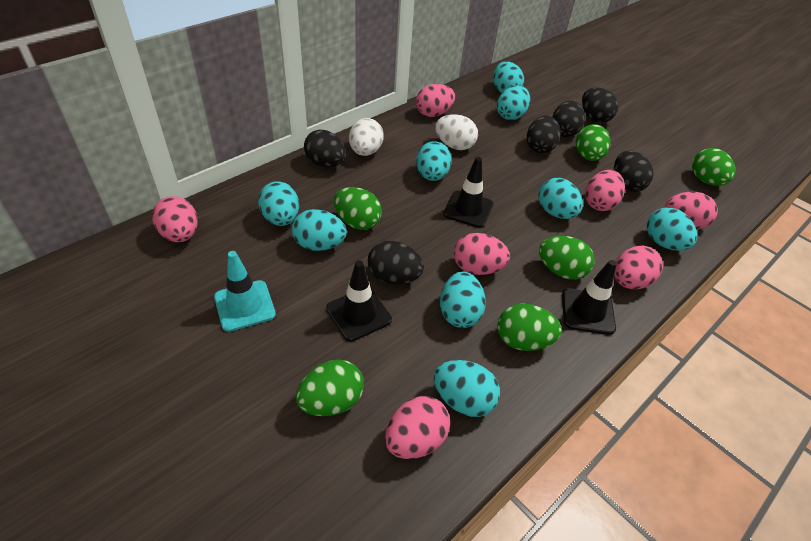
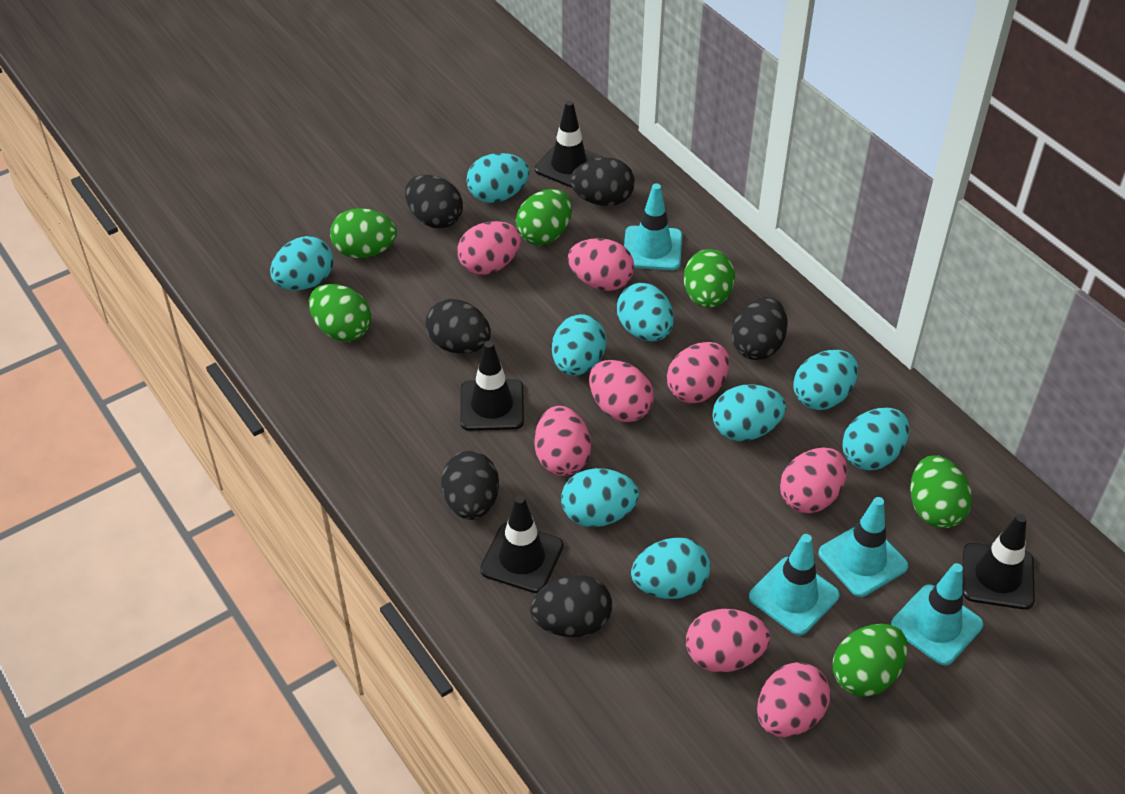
black traffic cone: 3 -> 4
pink egg: 7 -> 8
turquoise traffic cone: 1 -> 4
white egg: 2 -> 0

